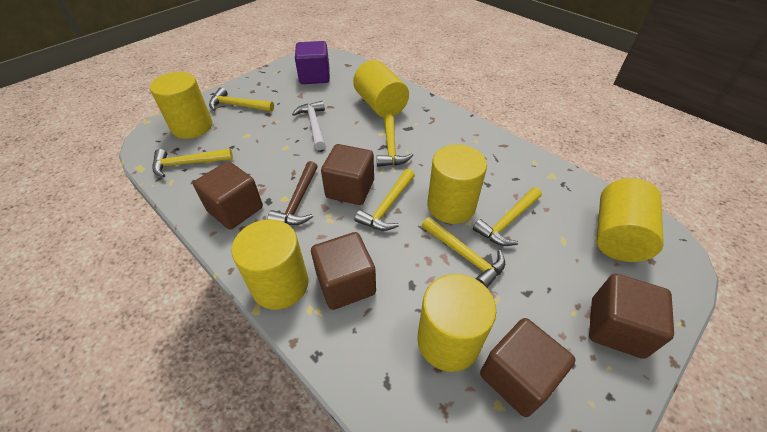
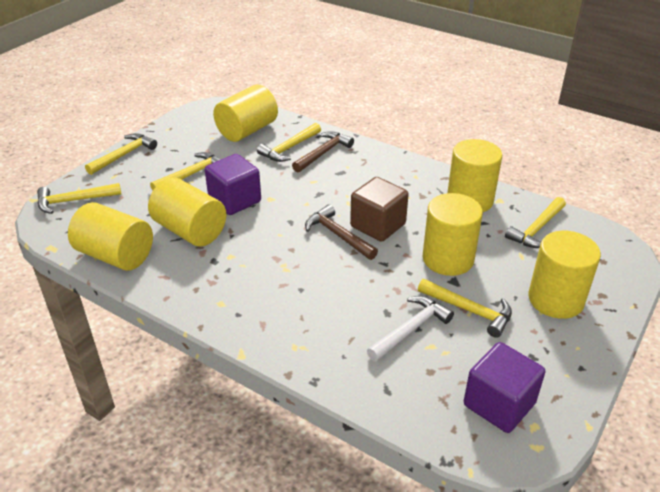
brown cube: 5 -> 1
brown hammer: 1 -> 2
purple cube: 1 -> 2

